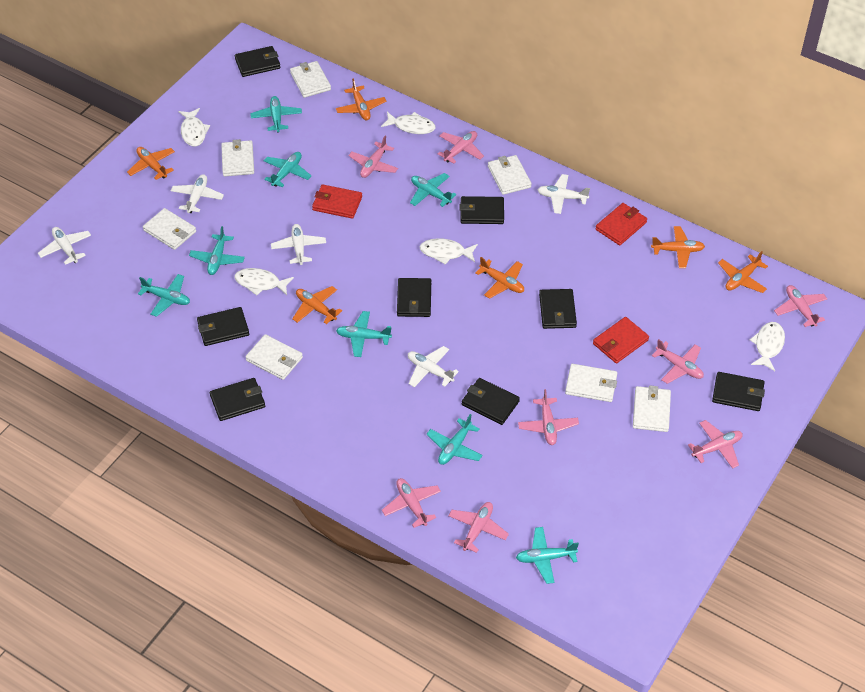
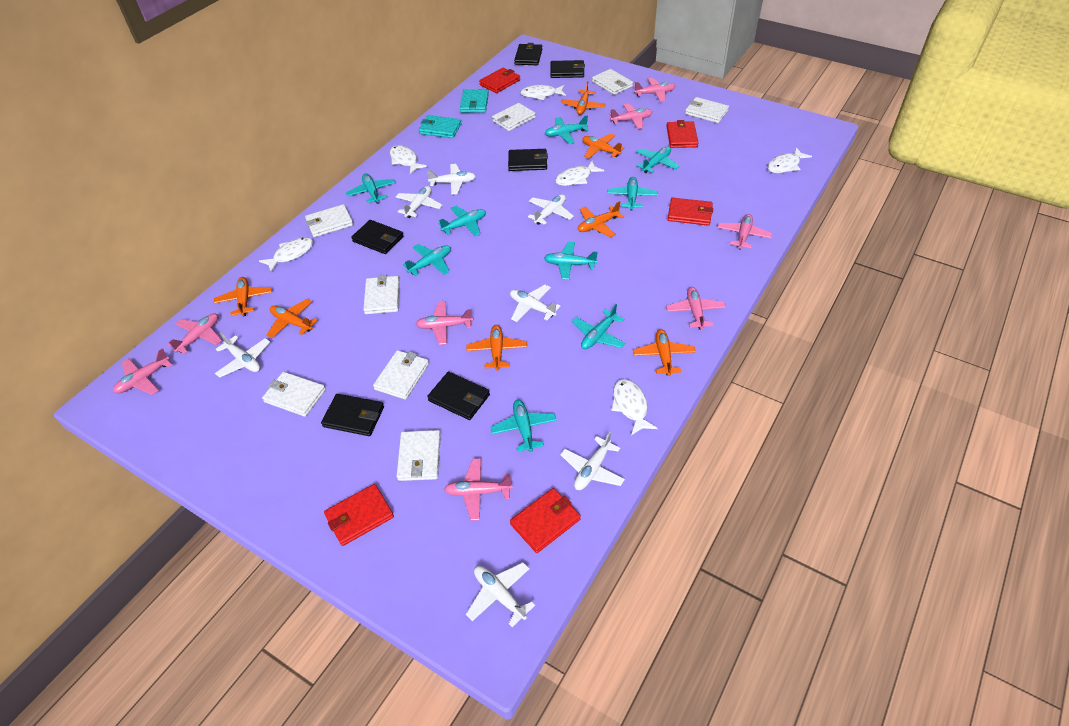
black wallet: 8 -> 6
orange plane: 6 -> 7
red wallet: 3 -> 5
turquoise plane: 8 -> 9
turquoise wallet: 0 -> 2
white fish: 5 -> 6
white plane: 5 -> 7
white wallet: 7 -> 8

